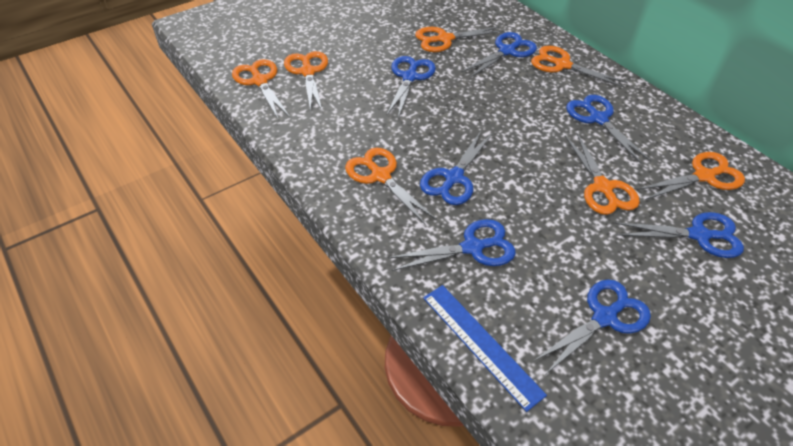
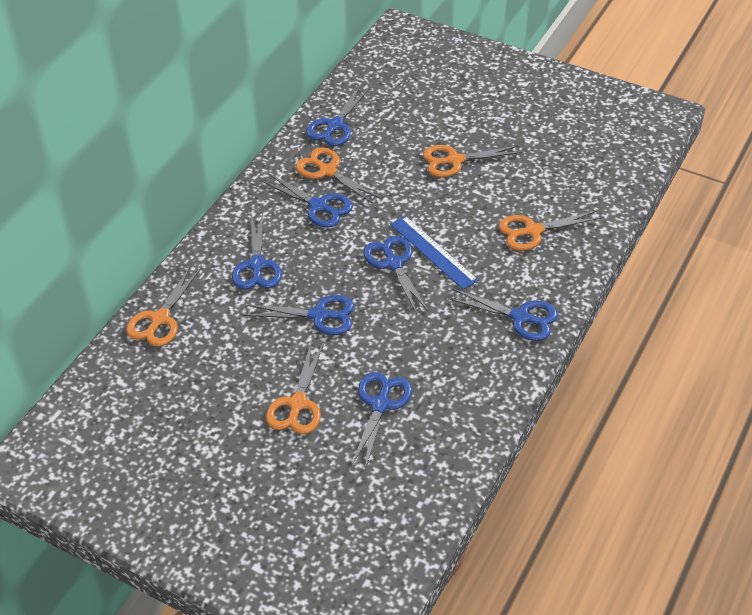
orange scissors: 7 -> 5

